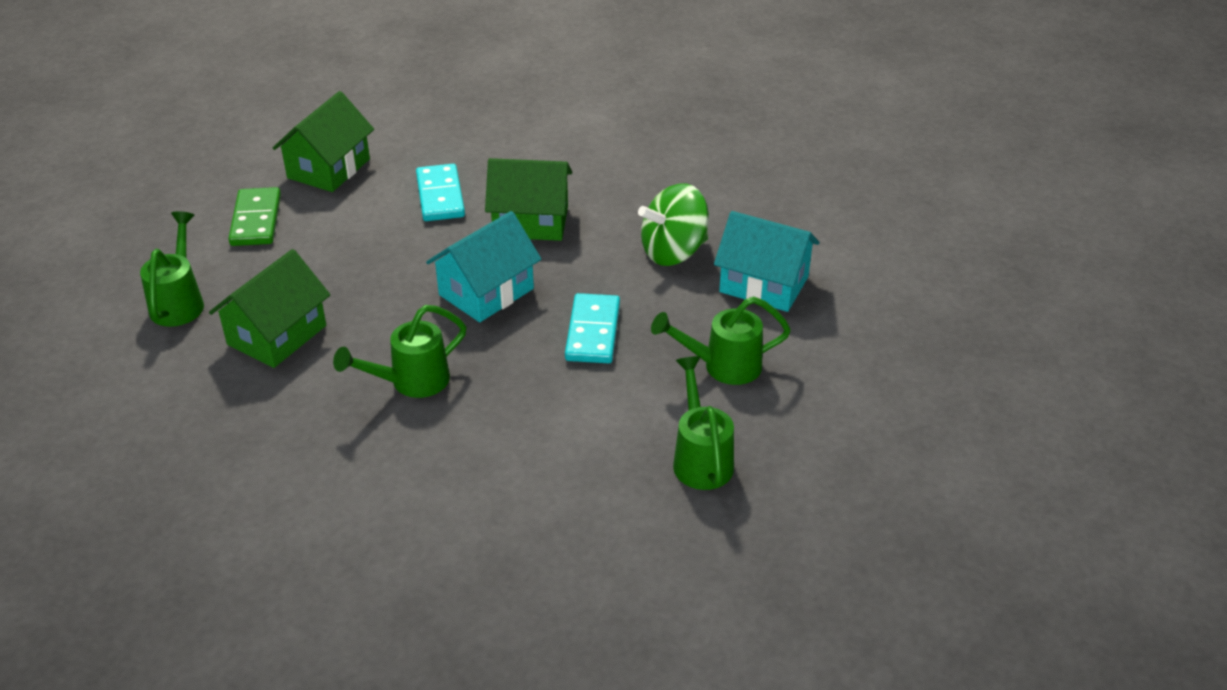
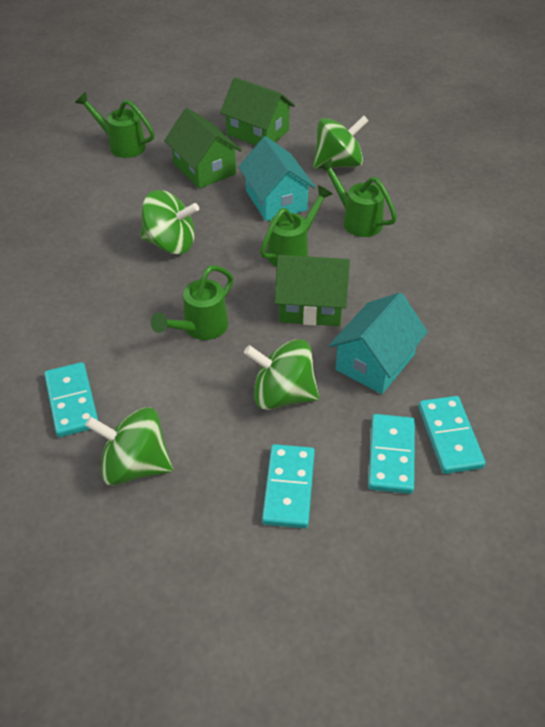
green domino: 1 -> 0
green spinning top: 1 -> 4
turquoise domino: 2 -> 4

